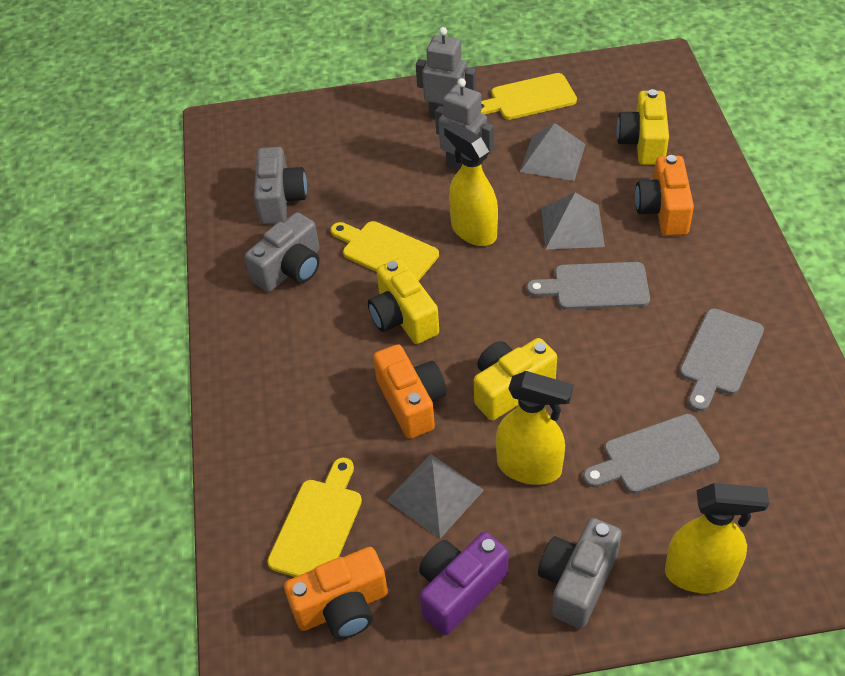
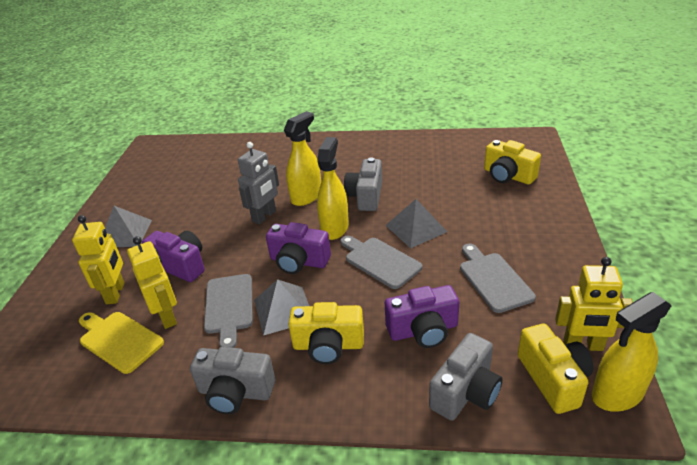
grey robot: 2 -> 1
orange camera: 3 -> 0
purple camera: 1 -> 3
yellow cutting board: 3 -> 1
yellow robot: 0 -> 3

